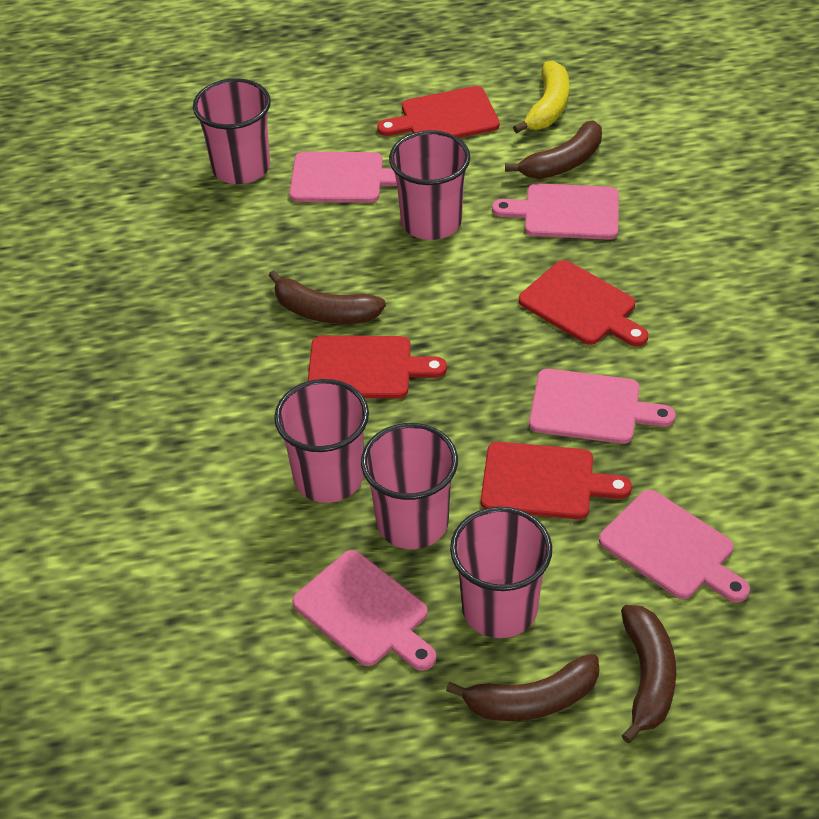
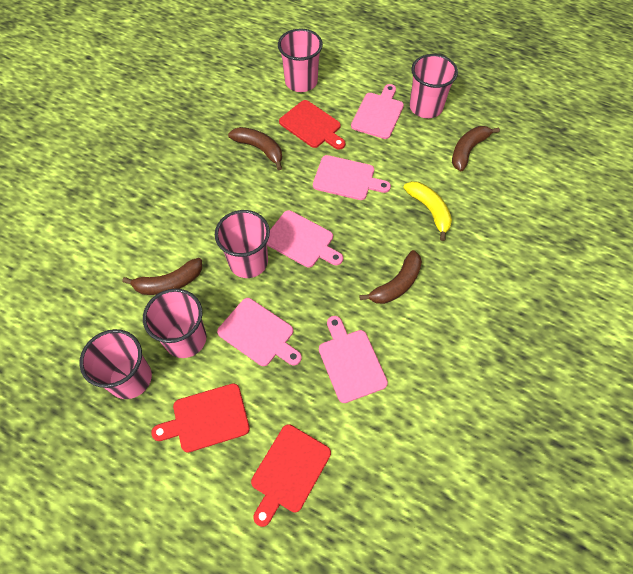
red cutting board: 4 -> 3

